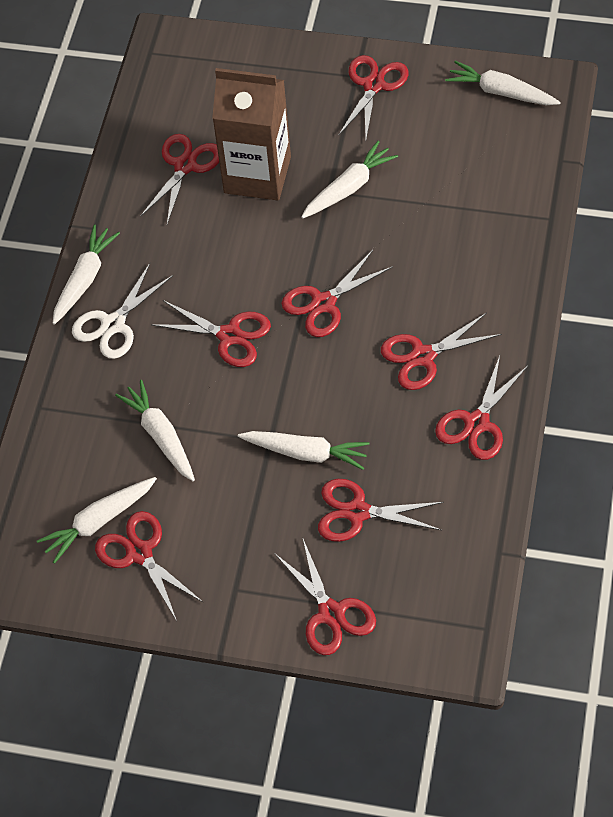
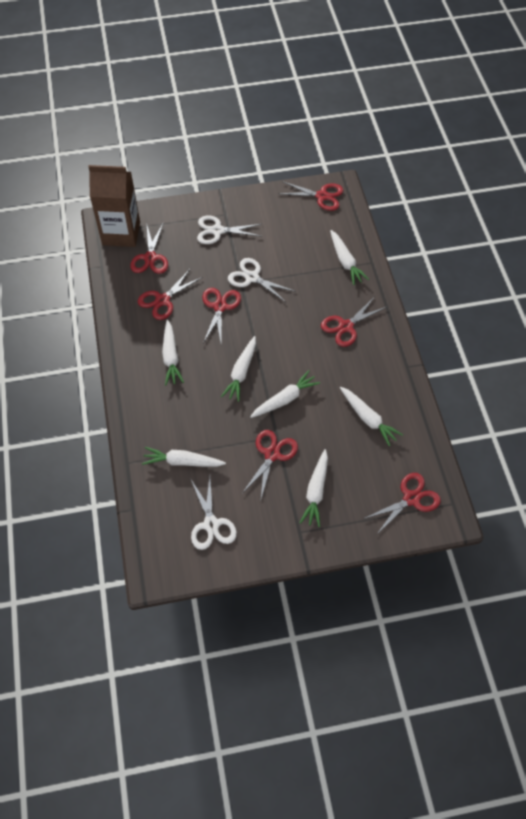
red scissors: 9 -> 7
white carrot: 6 -> 7
white scissors: 1 -> 3

